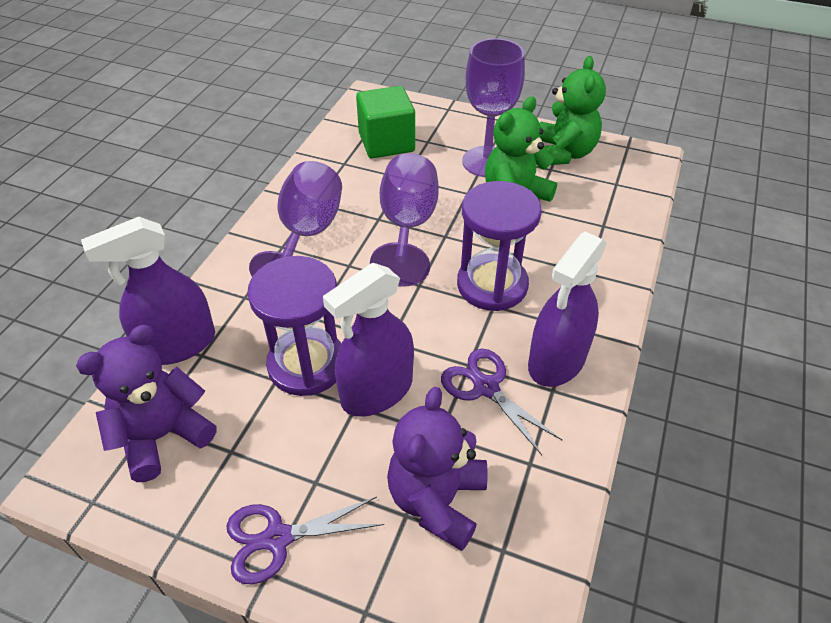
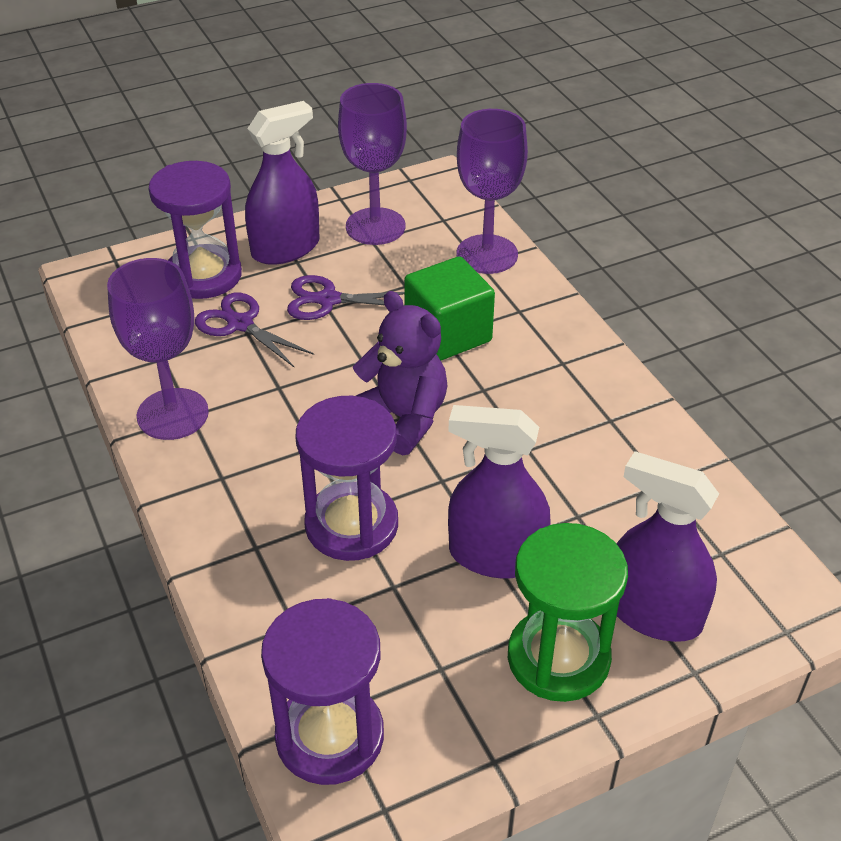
green hourglass: 0 -> 1
green teddy bear: 2 -> 0
purple hourglass: 2 -> 3
purple teddy bear: 2 -> 1

